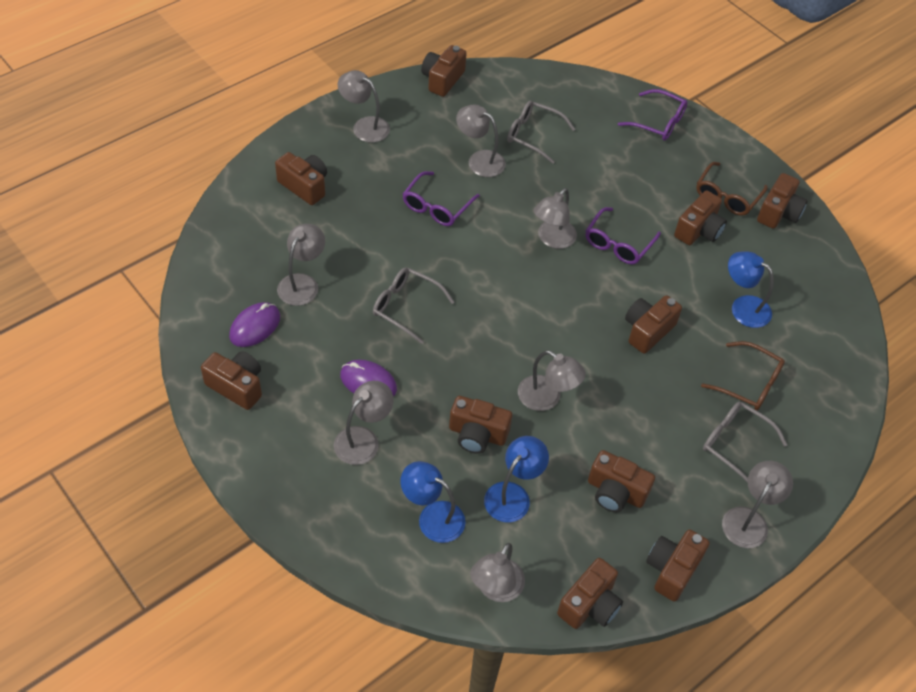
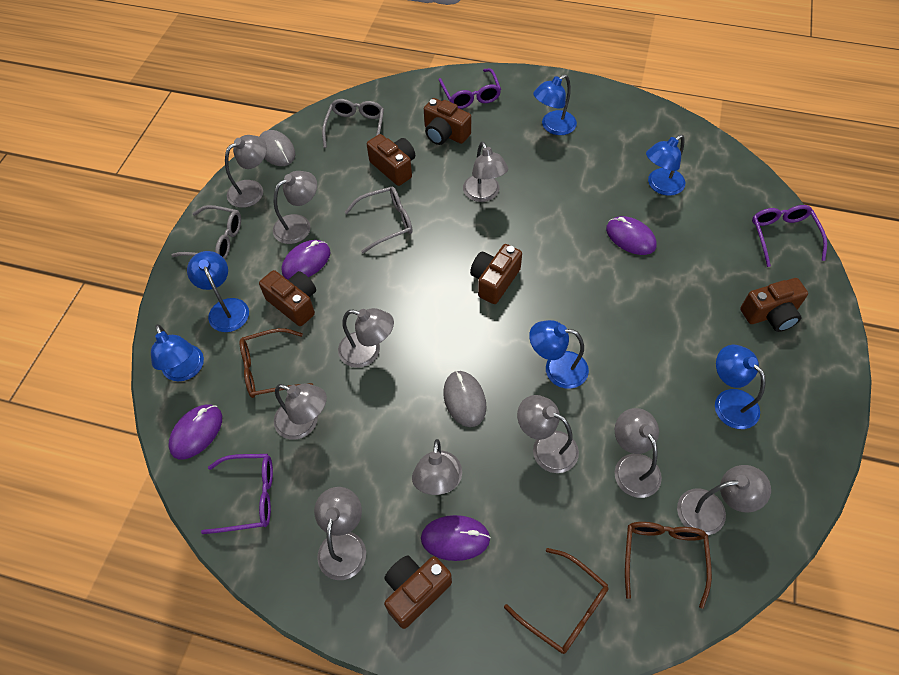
blue lamp: 3 -> 6
brown camera: 10 -> 6
brown glasses: 2 -> 3
grey lamp: 8 -> 10
grey mouse: 0 -> 2
purple mouse: 2 -> 4

